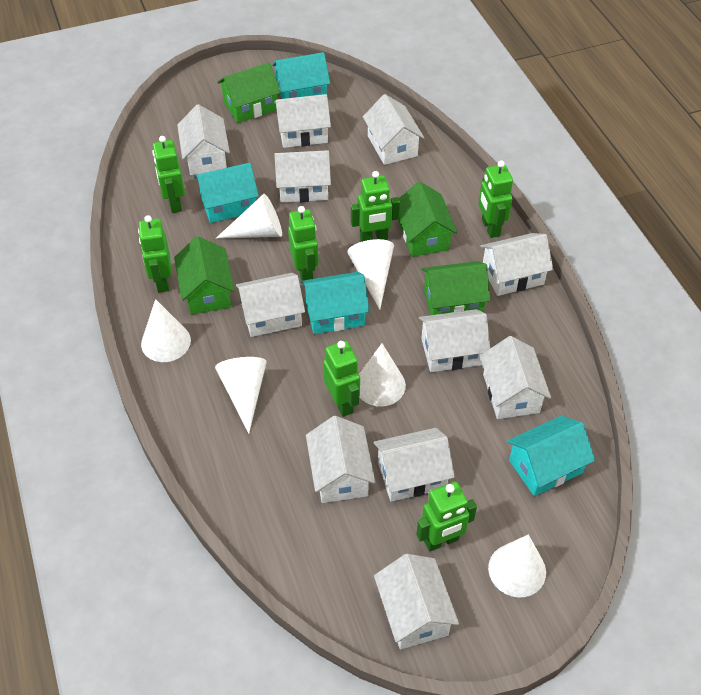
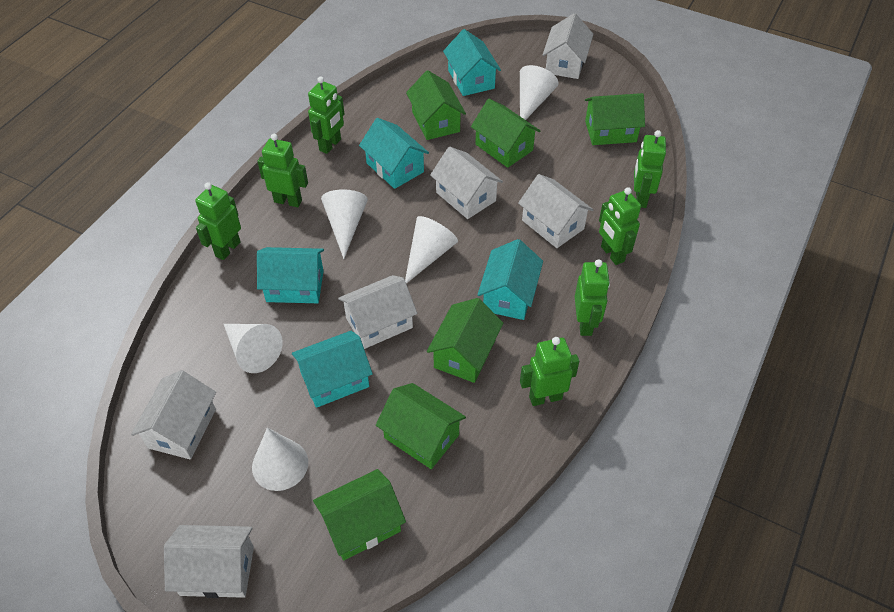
green house: 4 -> 6
turquoise house: 4 -> 5
white cone: 6 -> 5
white house: 11 -> 6

